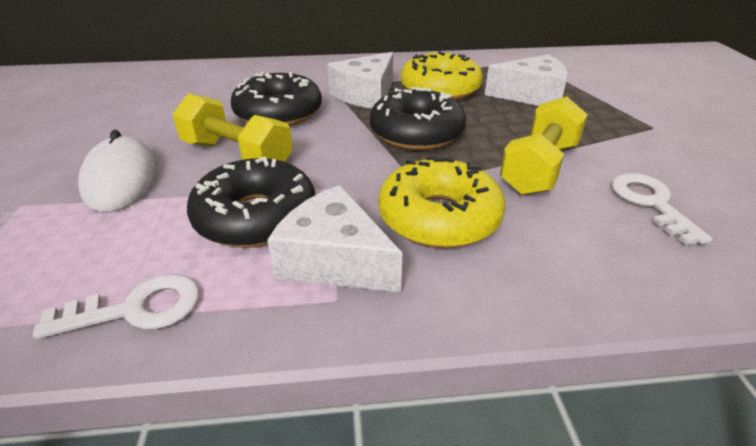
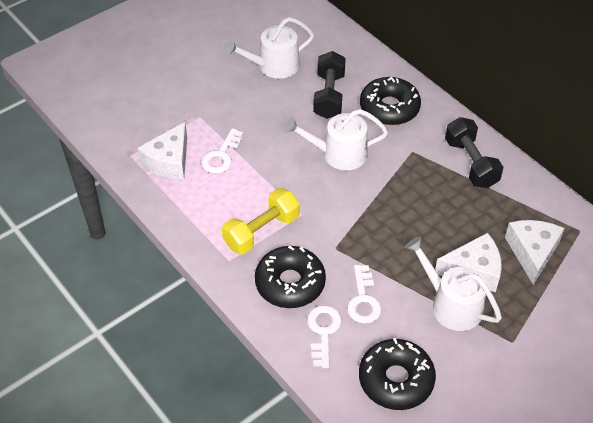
black dumbbell: 0 -> 2
white key: 2 -> 3
white mouse: 1 -> 0
white watering can: 0 -> 3
yellow donut: 2 -> 0
yellow dumbbell: 2 -> 1

